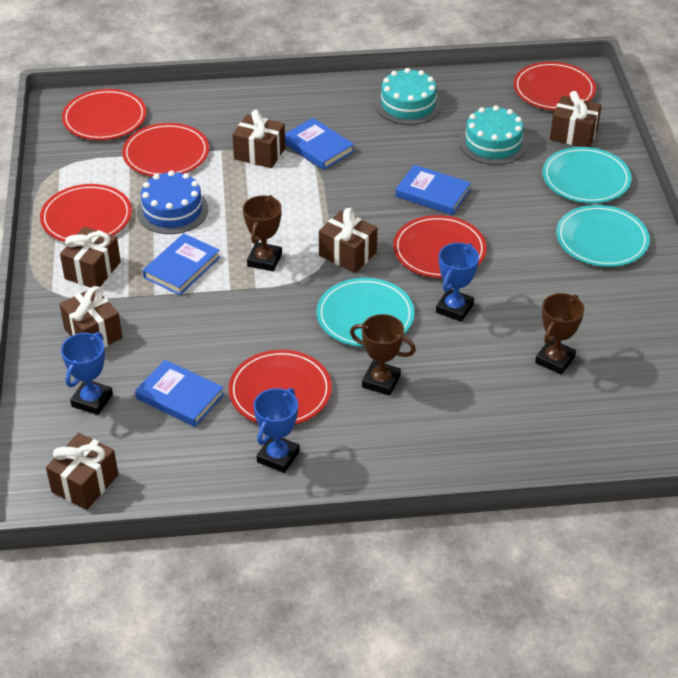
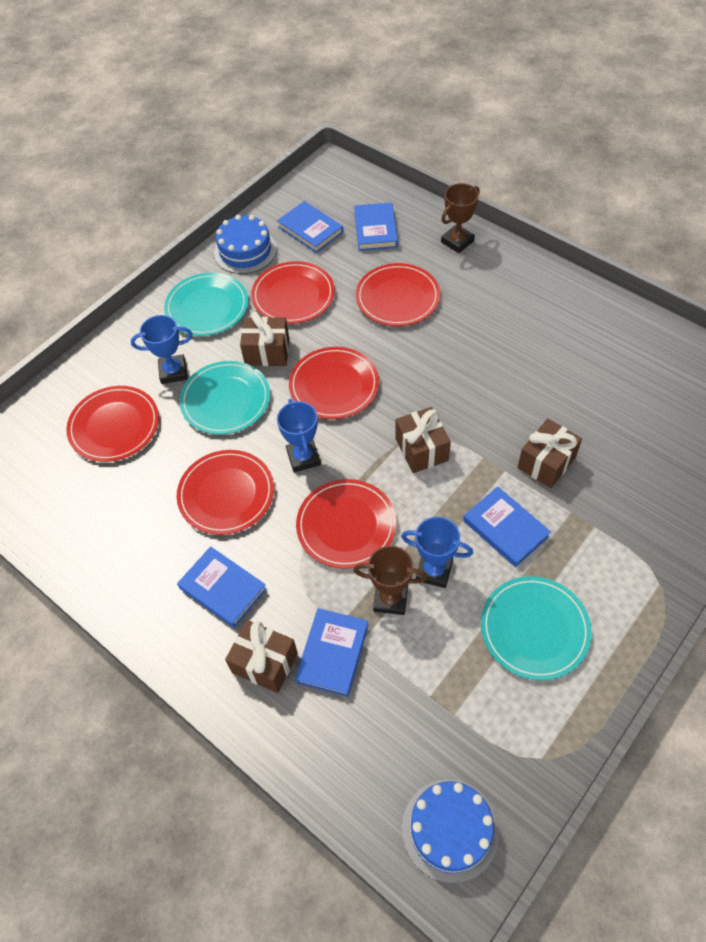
blue book: 4 -> 5
blue cake: 1 -> 2
brown gift: 6 -> 4
brown trophy: 3 -> 2
turquoise cake: 2 -> 0

